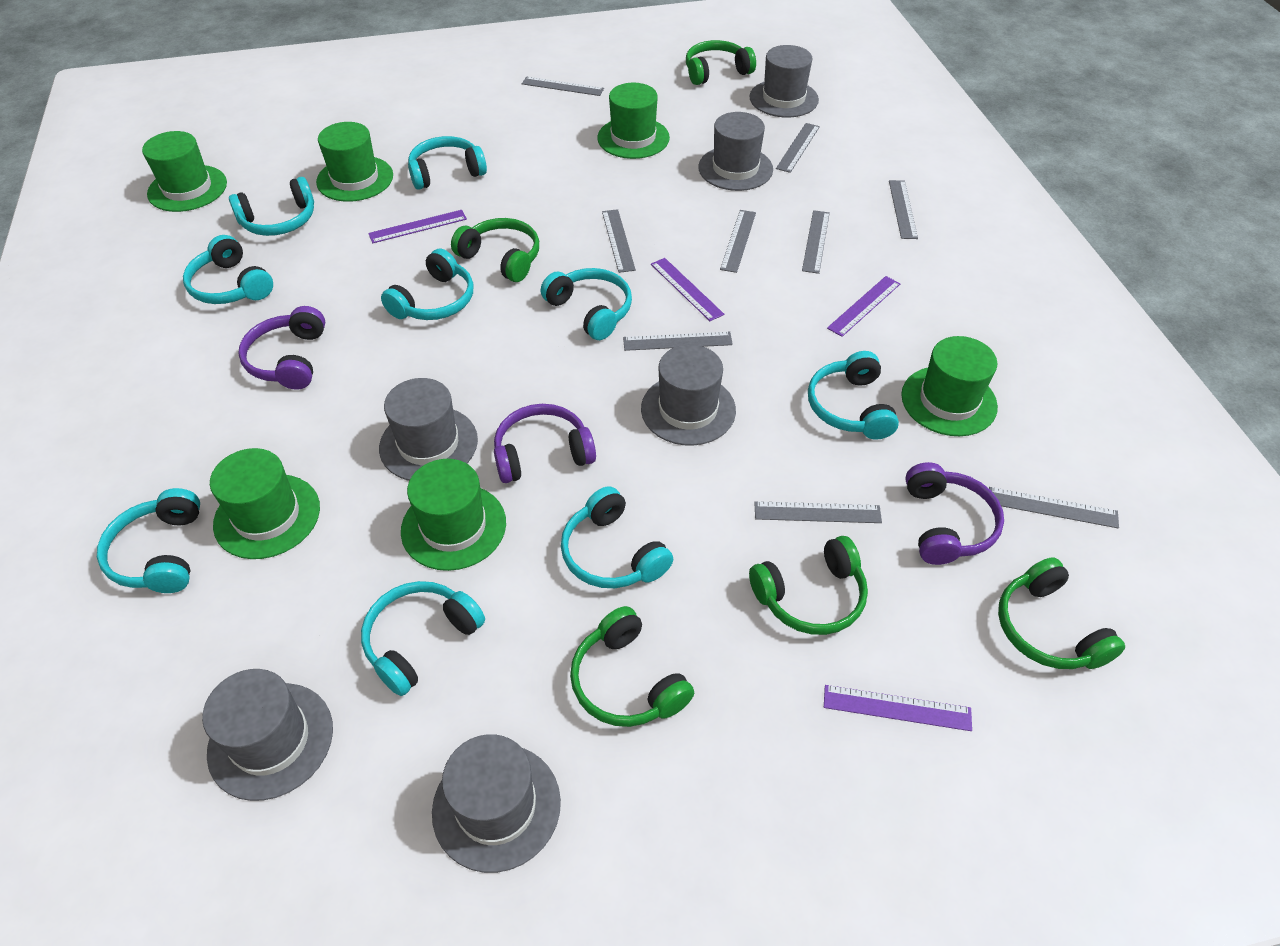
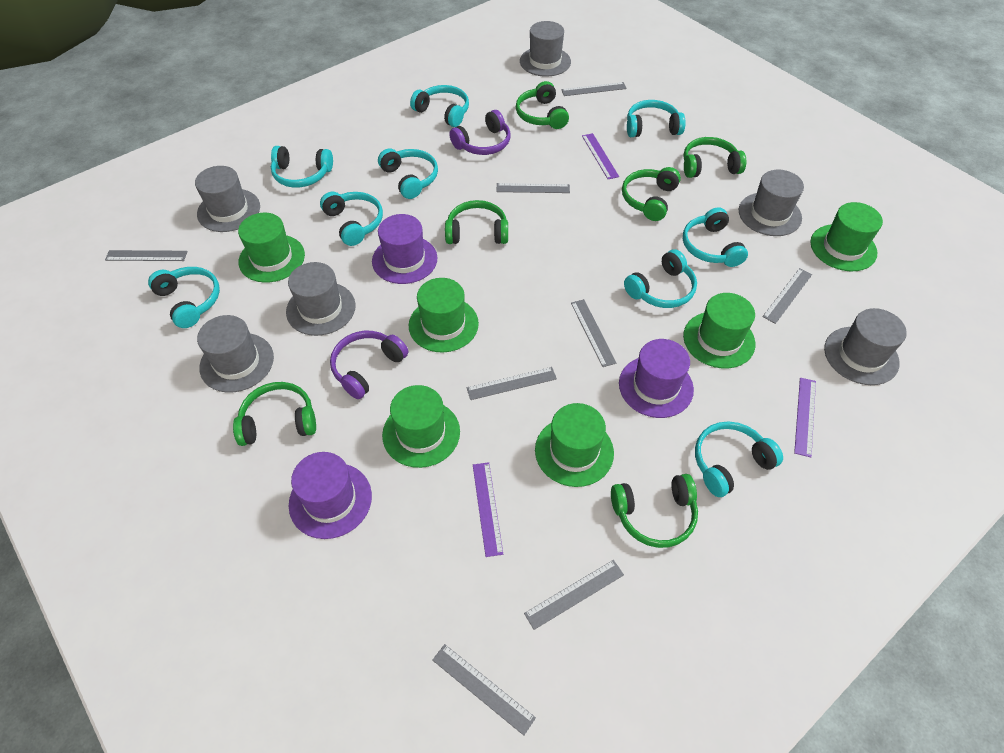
green headphones: 5 -> 6
grey ruler: 9 -> 8
purple hat: 0 -> 3
purple headphones: 3 -> 2
purple ruler: 4 -> 3

